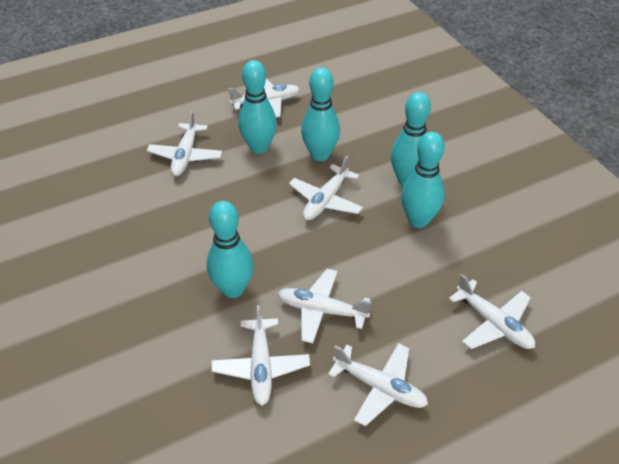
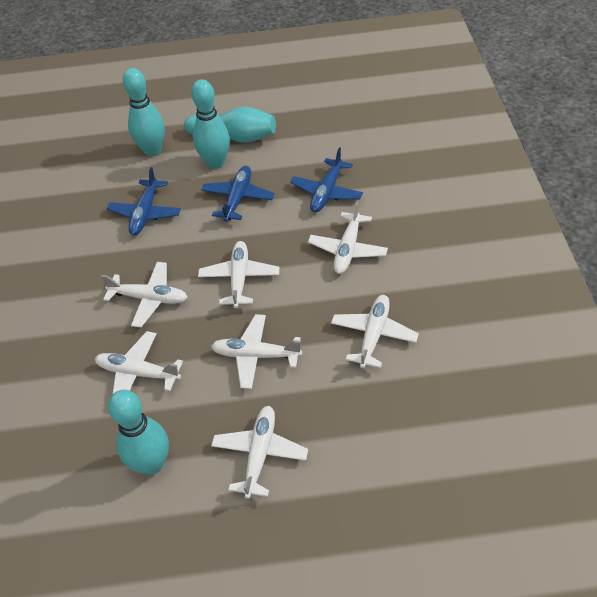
blue plane: 0 -> 3
turquoise bowling pin: 5 -> 4

